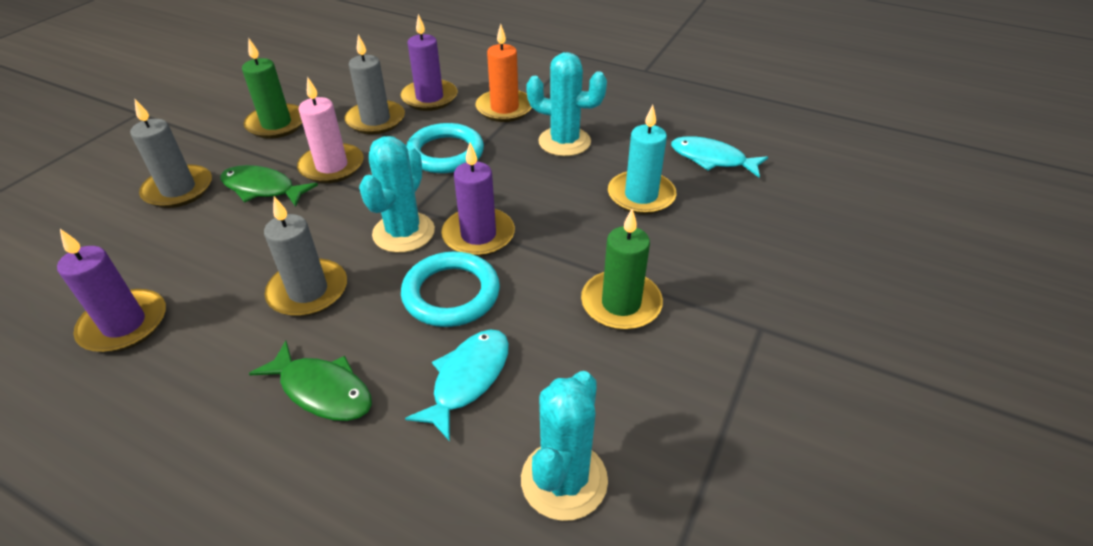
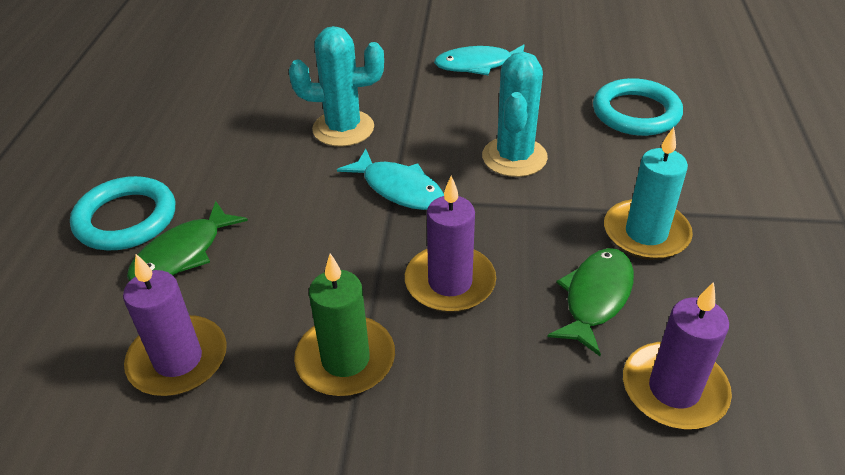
green candle: 2 -> 1
grey candle: 3 -> 0
orange candle: 1 -> 0
pink candle: 1 -> 0
turquoise cactus: 3 -> 2

